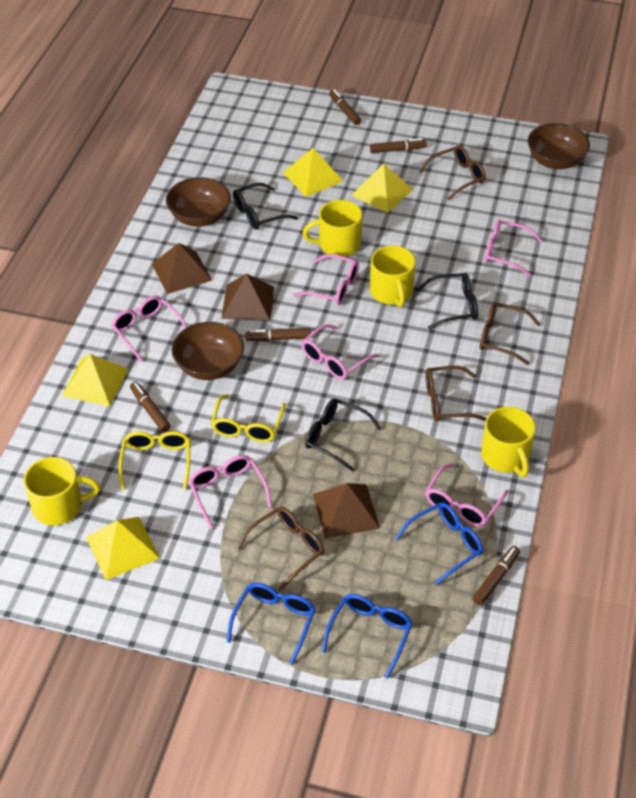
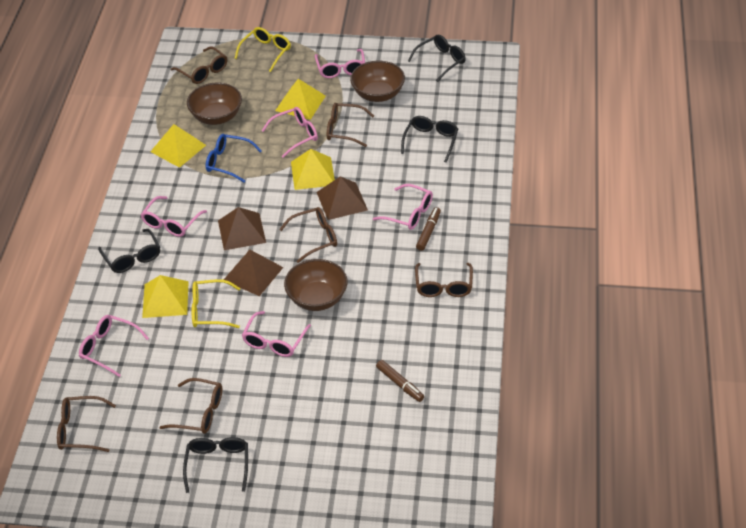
black glasses: 3 -> 4
blue glasses: 3 -> 1
brown glasses: 4 -> 6
brown marker: 5 -> 2
yellow mug: 4 -> 0

